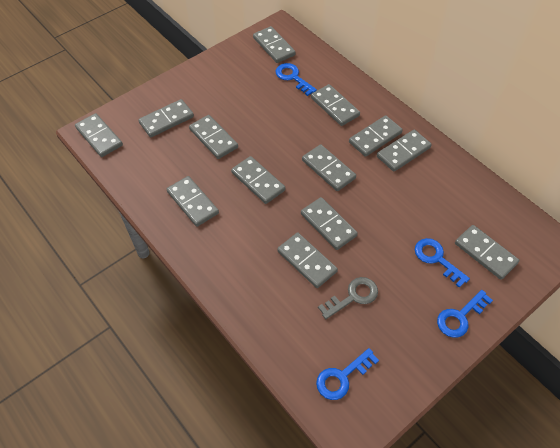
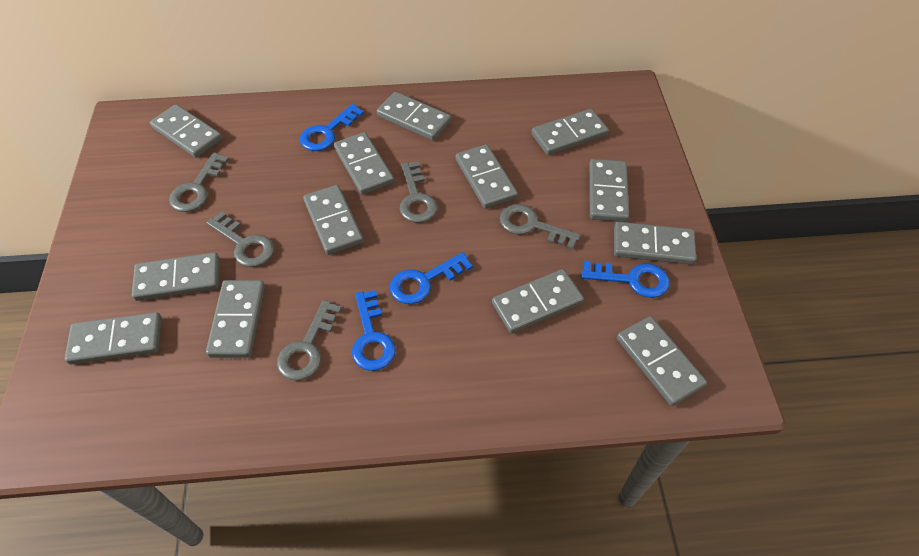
grey key: 1 -> 5

